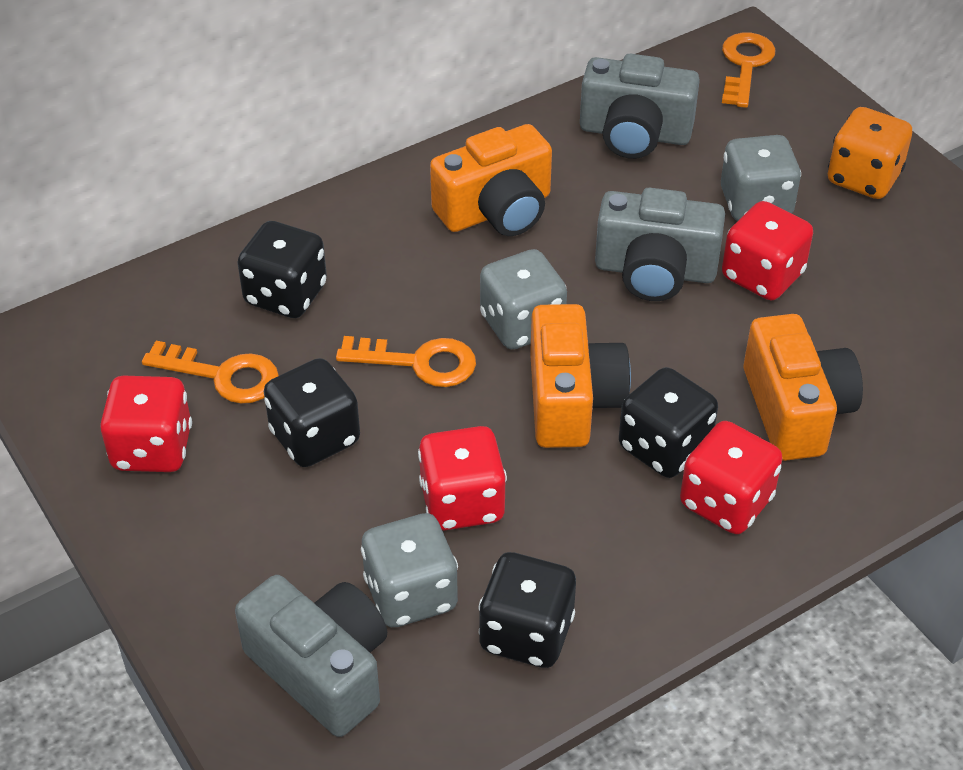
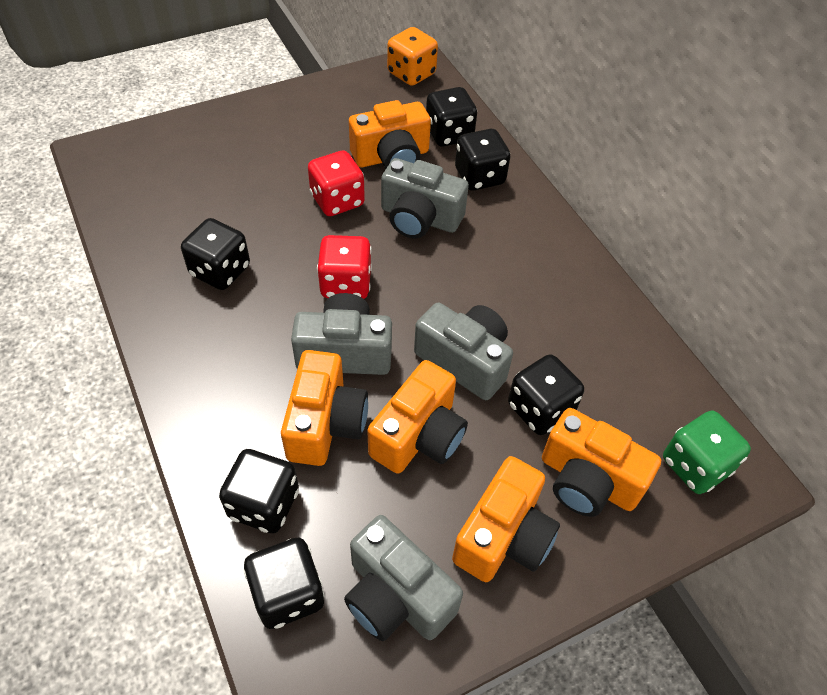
black dice: 4 -> 6
green dice: 0 -> 1
grey camera: 3 -> 4
grey dice: 3 -> 0
orange camera: 3 -> 5
orange key: 3 -> 0
red dice: 4 -> 2

